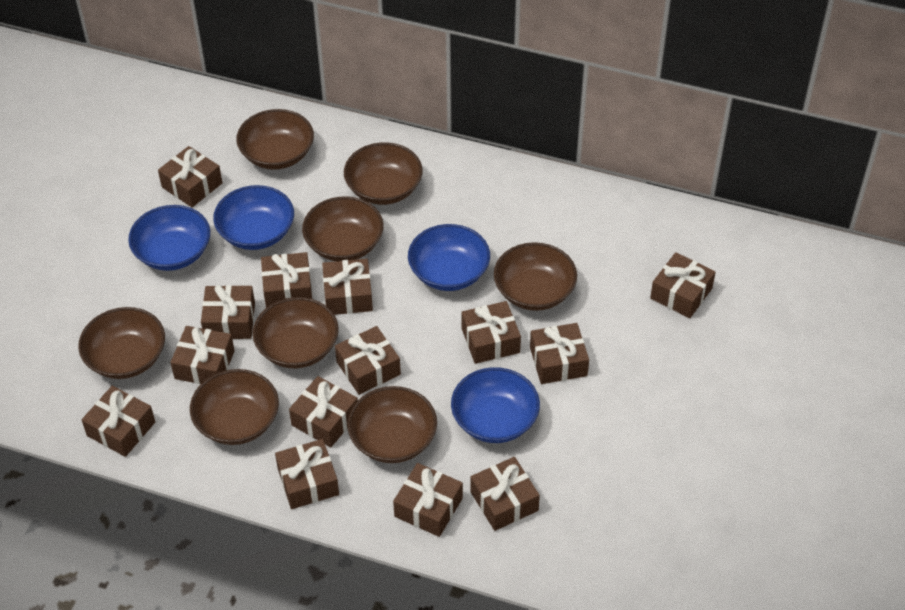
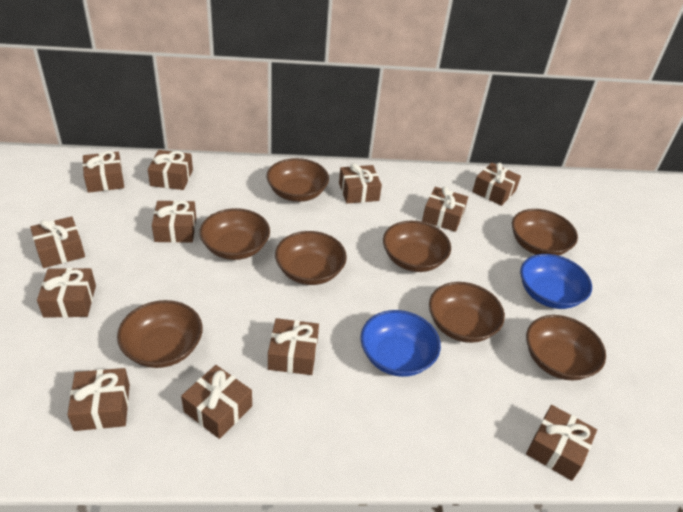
blue bowl: 4 -> 2
brown gift: 14 -> 12

